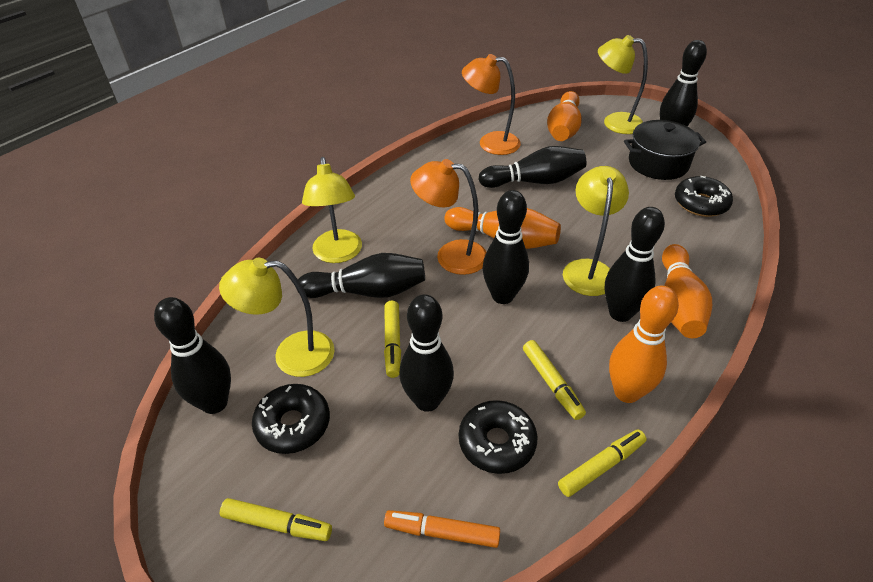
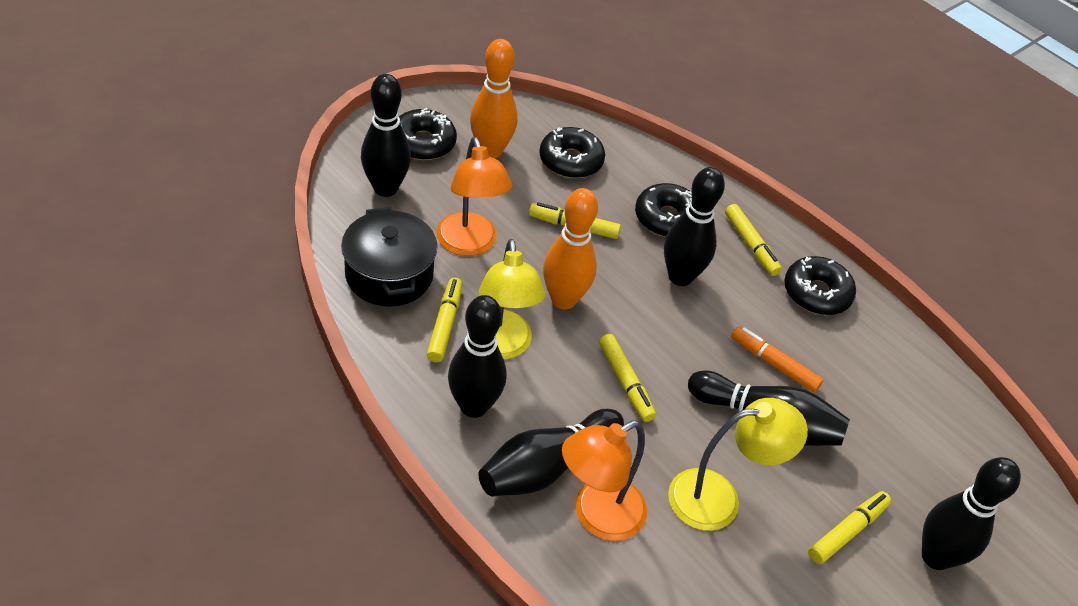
black bowling pin: 7 -> 6
black donut: 3 -> 4
orange bowling pin: 4 -> 2
yellow lamp: 4 -> 2
yellow marker: 4 -> 5

